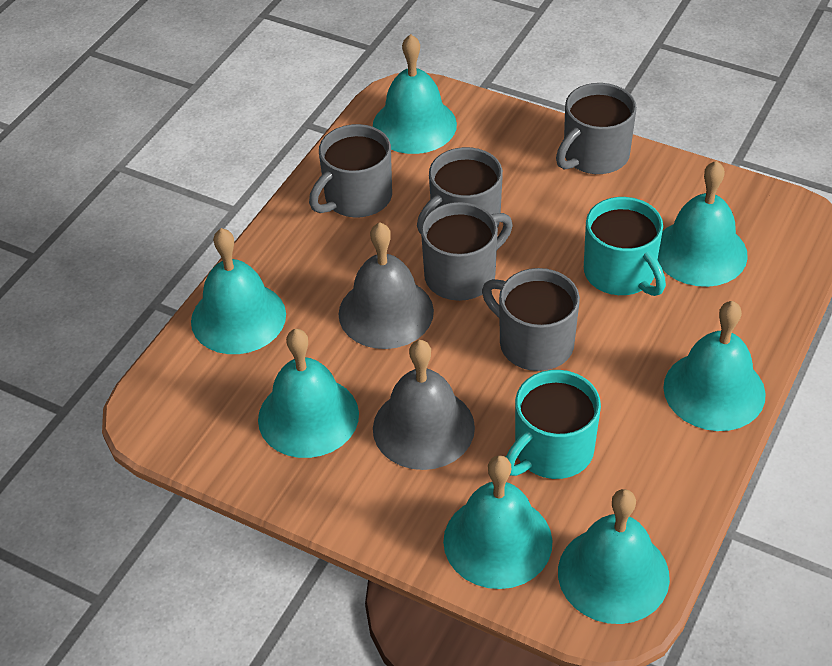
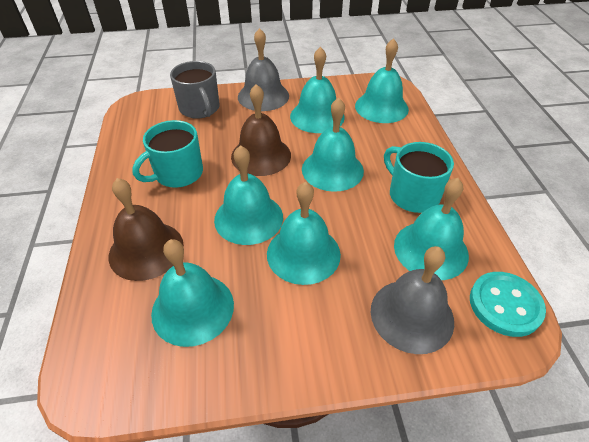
brown bell: 0 -> 2
grey mug: 5 -> 1
turquoise button: 0 -> 1

